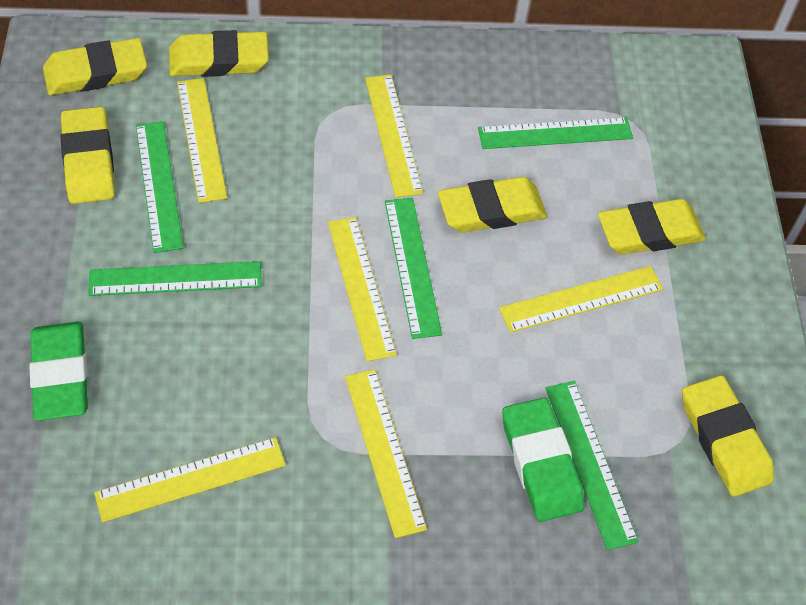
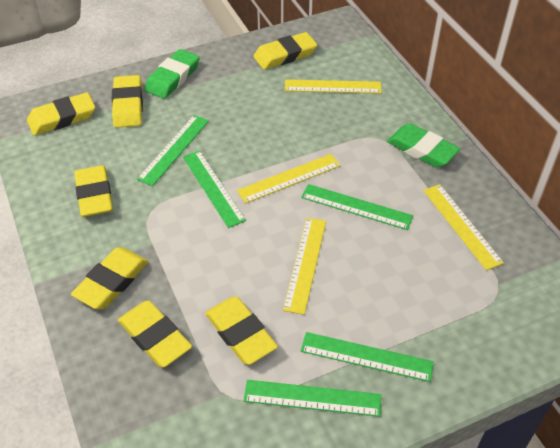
yellow eraser: 6 -> 7
yellow ruler: 6 -> 4

